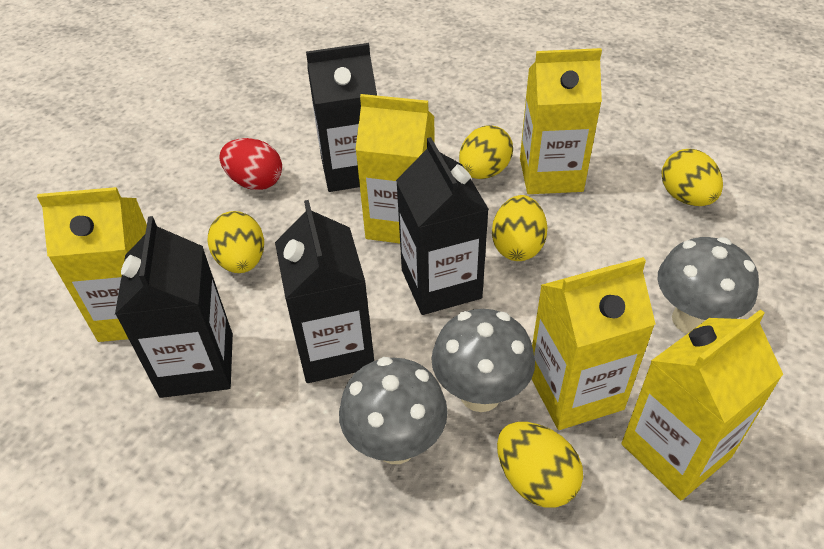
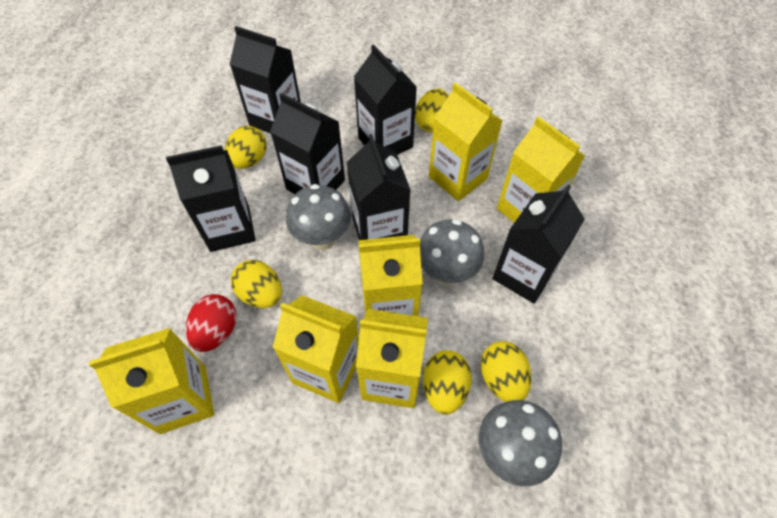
black carton: 4 -> 6
yellow carton: 5 -> 6

